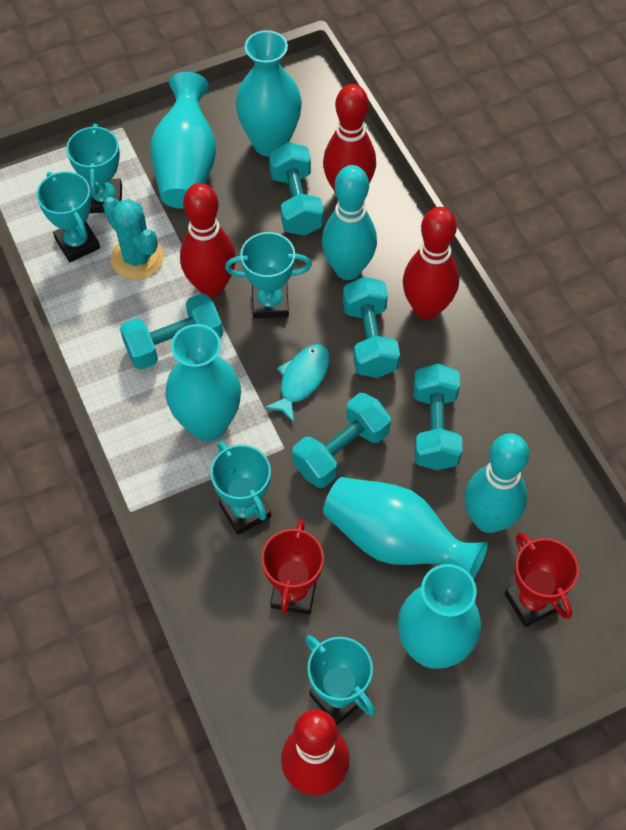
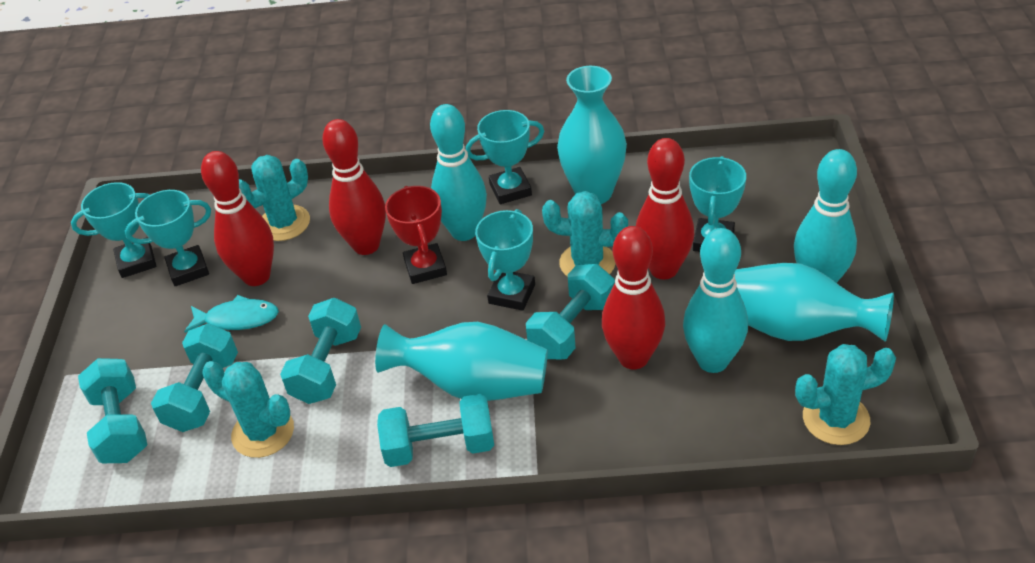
red trophy: 2 -> 1
turquoise bowling pin: 2 -> 3
turquoise cactus: 1 -> 4
turquoise vase: 5 -> 3

